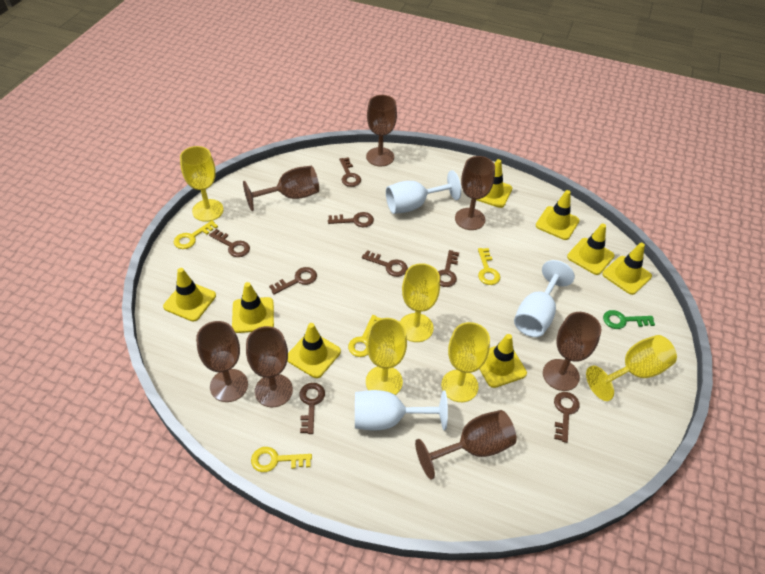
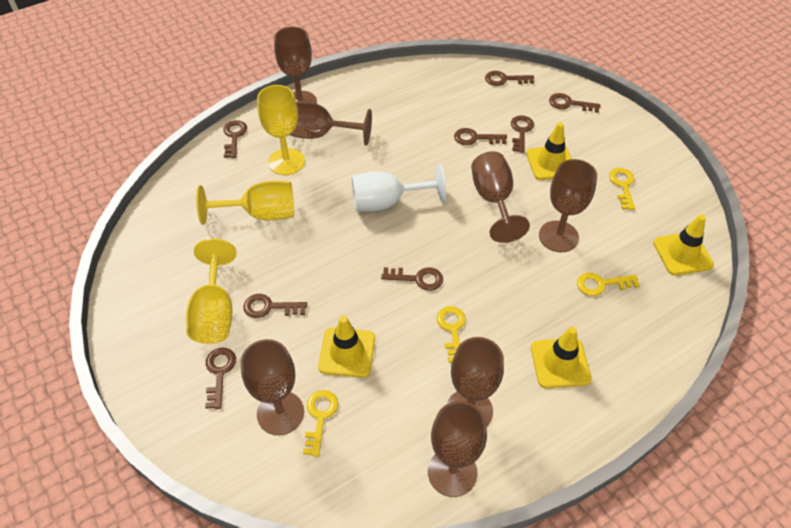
green key: 1 -> 0
white goblet: 3 -> 1
yellow goblet: 5 -> 3
yellow traffic cone: 8 -> 4

